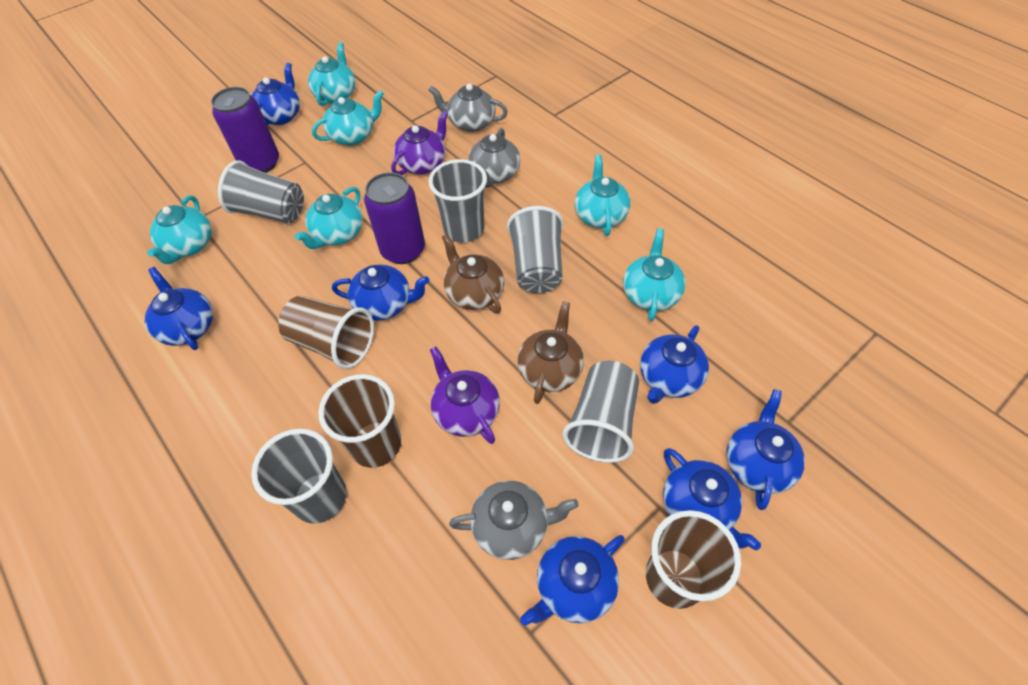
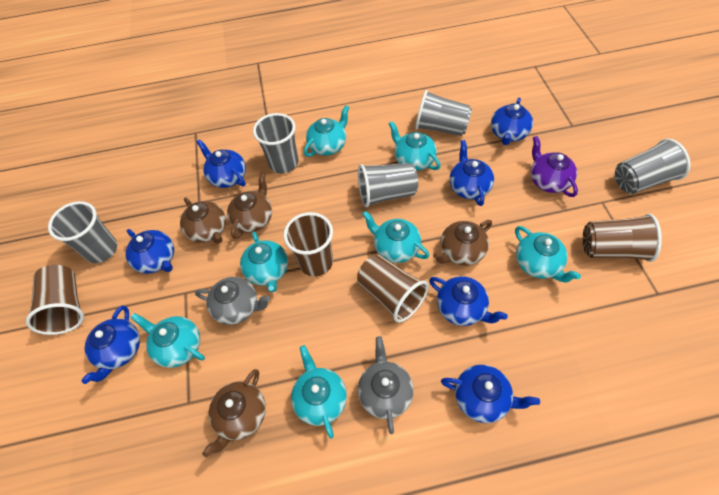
brown cup: 3 -> 4
brown teapot: 2 -> 4
grey teapot: 3 -> 2
purple can: 2 -> 0
purple teapot: 2 -> 1
turquoise teapot: 6 -> 7

